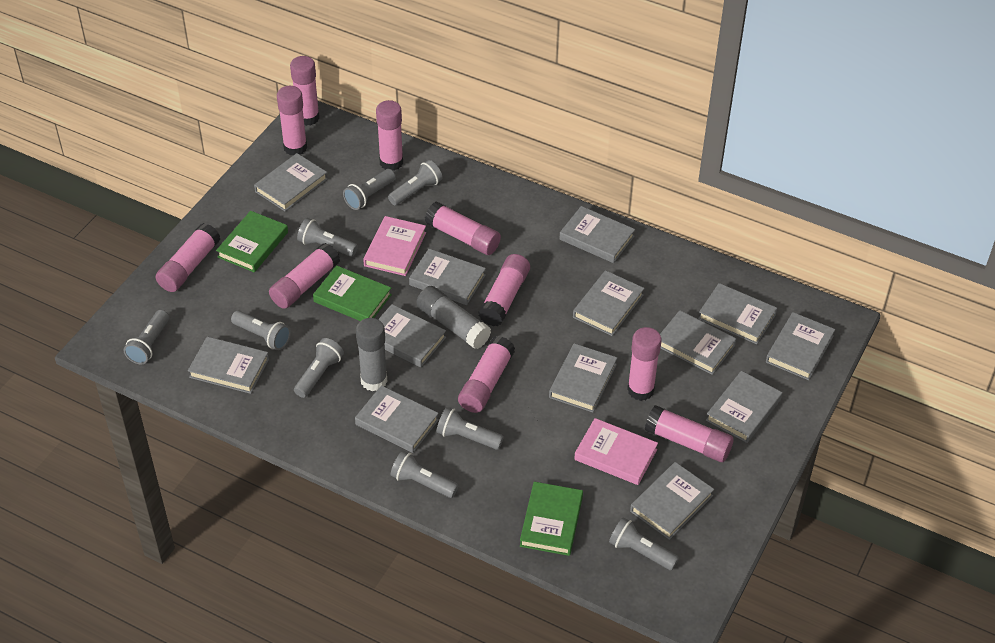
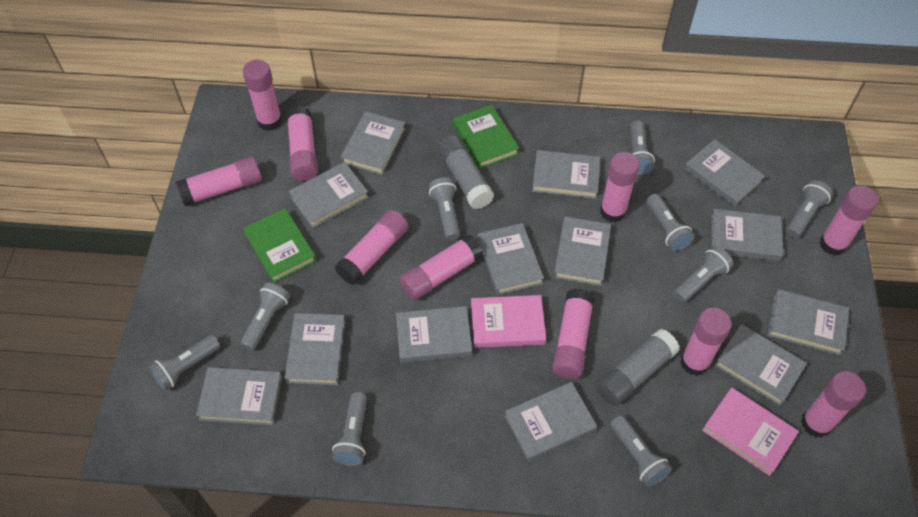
green book: 3 -> 2

